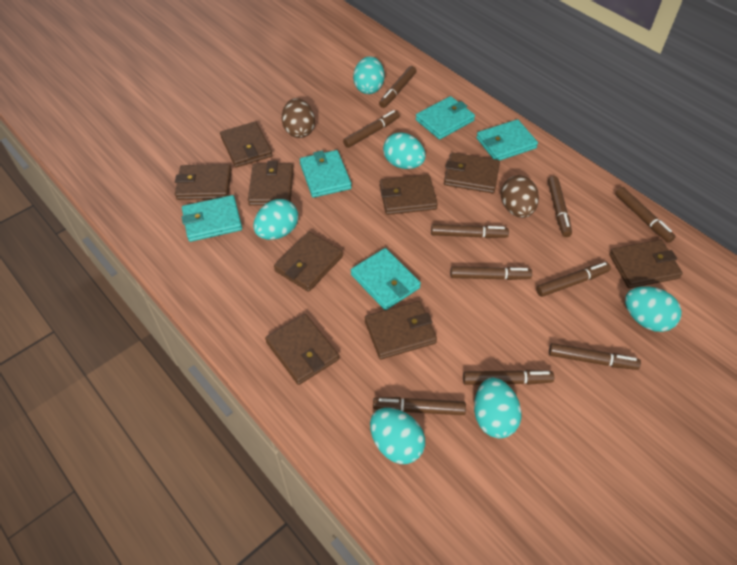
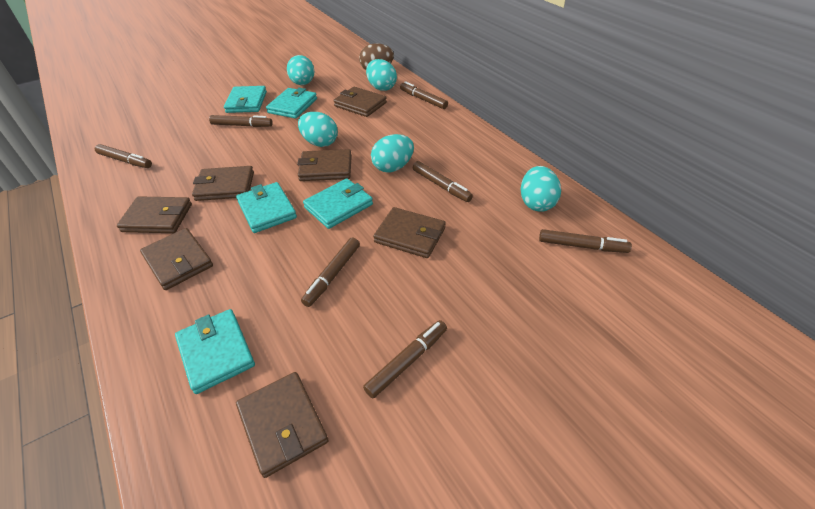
brown egg: 2 -> 1
brown marker: 10 -> 7
brown wallet: 9 -> 7
turquoise egg: 6 -> 5

